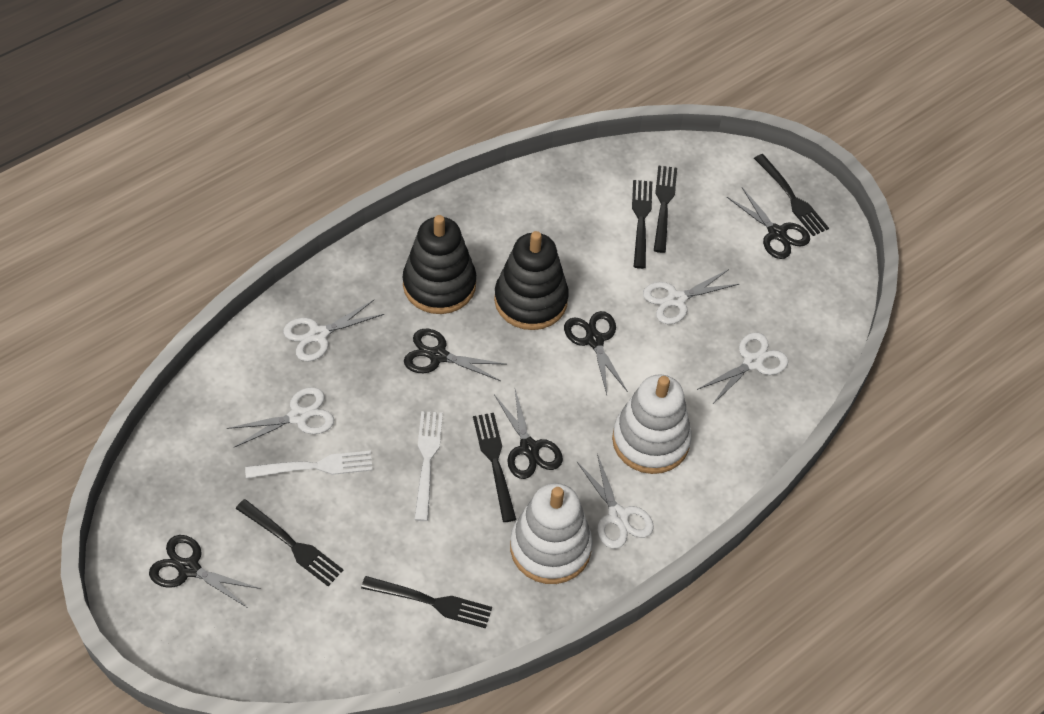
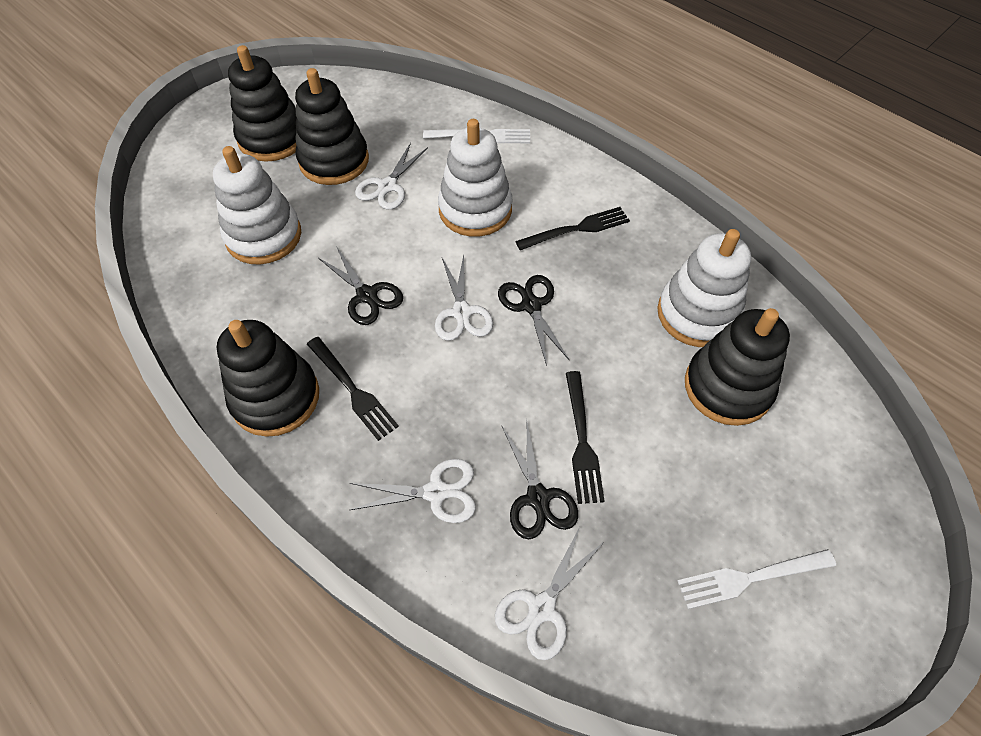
black fork: 6 -> 3
black scissors: 5 -> 3
black stacking toy: 2 -> 4
white scissors: 5 -> 4
white stacking toy: 2 -> 3

